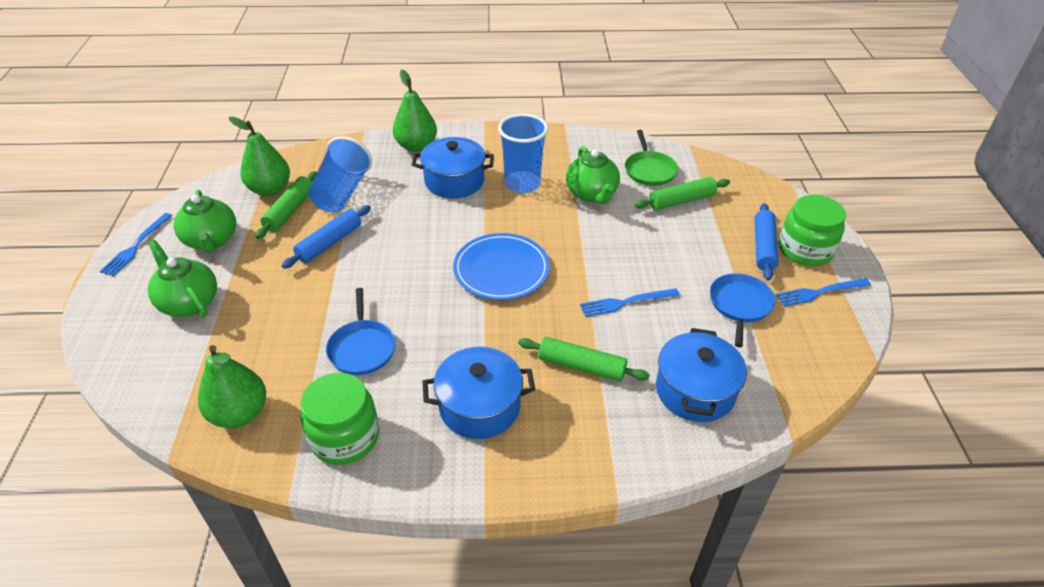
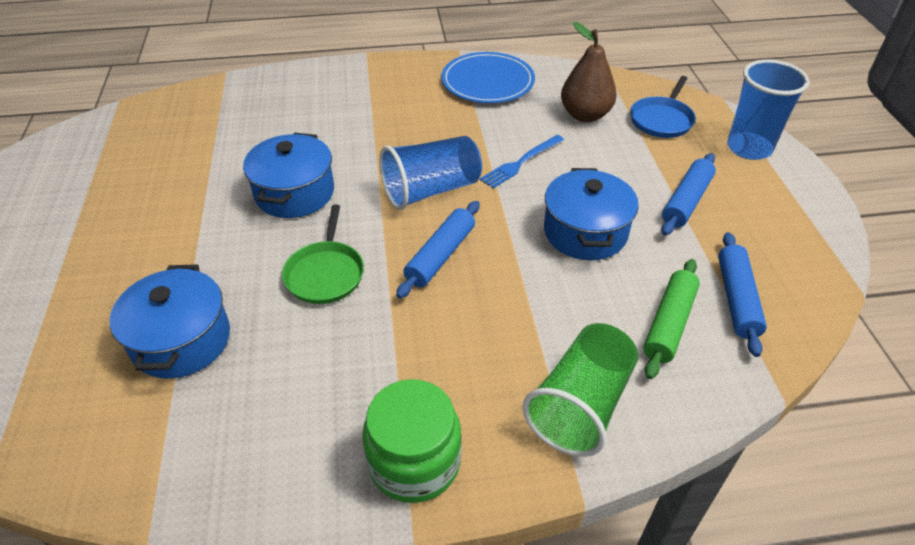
blue fork: 3 -> 1
blue pan: 2 -> 1
blue rolling pin: 2 -> 3
brown pear: 0 -> 1
green cup: 0 -> 1
green jar: 2 -> 1
green pear: 3 -> 0
green rolling pin: 3 -> 1
green teapot: 3 -> 0

